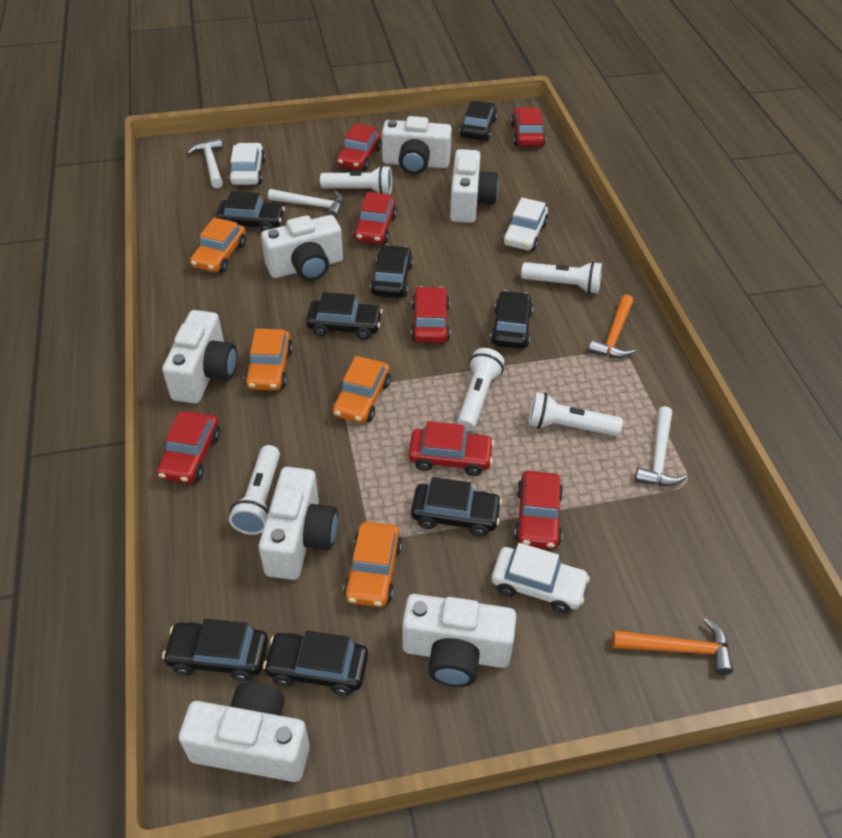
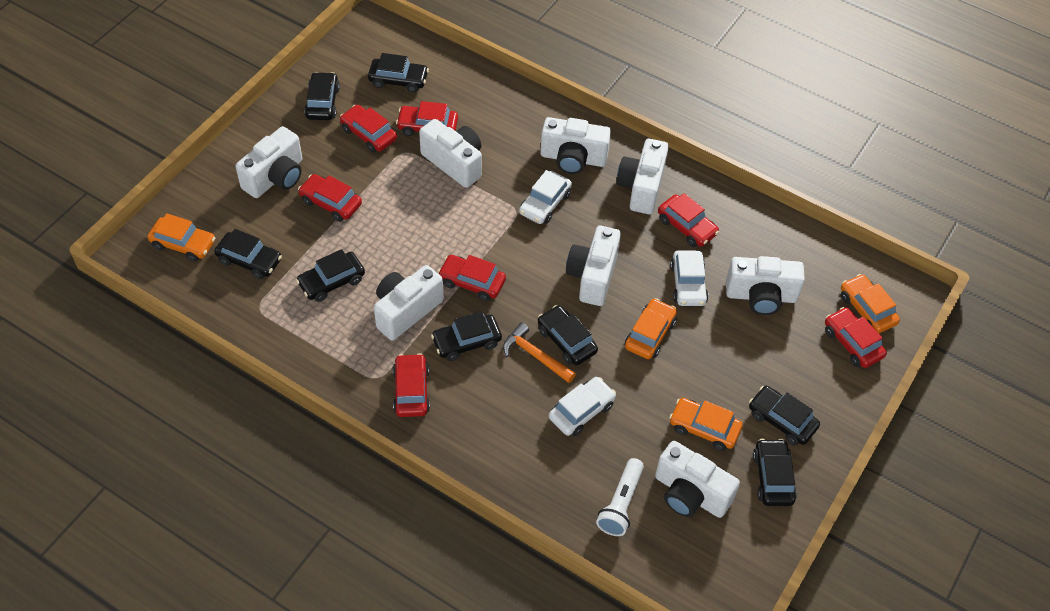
orange hammer: 2 -> 1
white camera: 7 -> 8
white flashlight: 5 -> 1
white hammer: 3 -> 0

